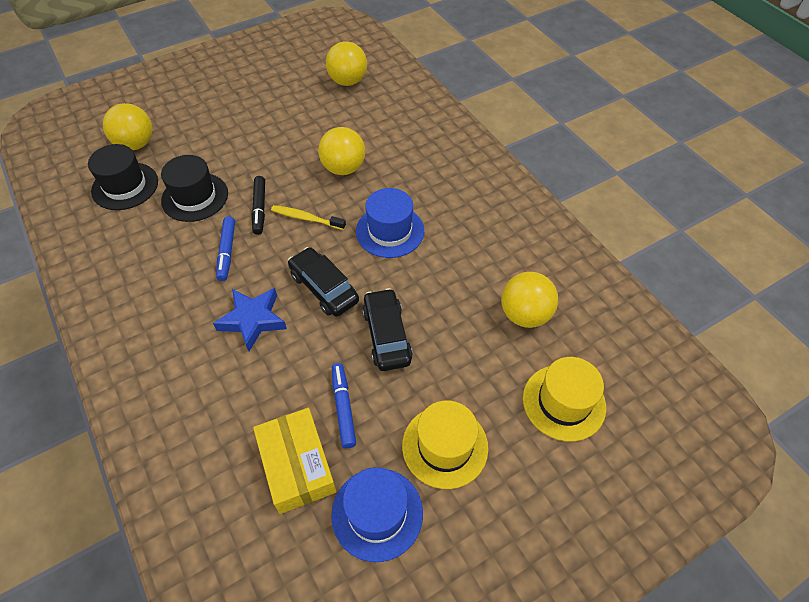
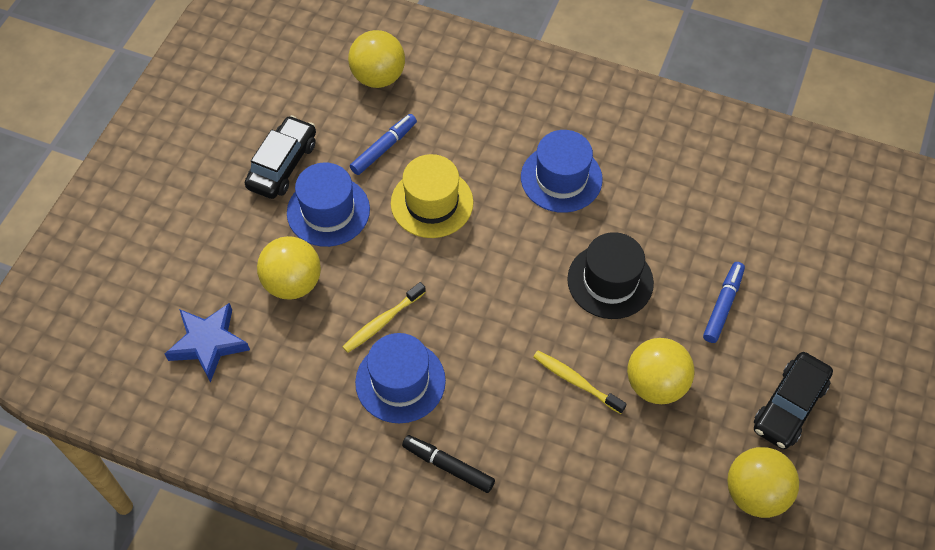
black hat: 2 -> 1
blue hat: 2 -> 3
yellow box: 1 -> 0
yellow hat: 2 -> 1
yellow toothbrush: 1 -> 2

